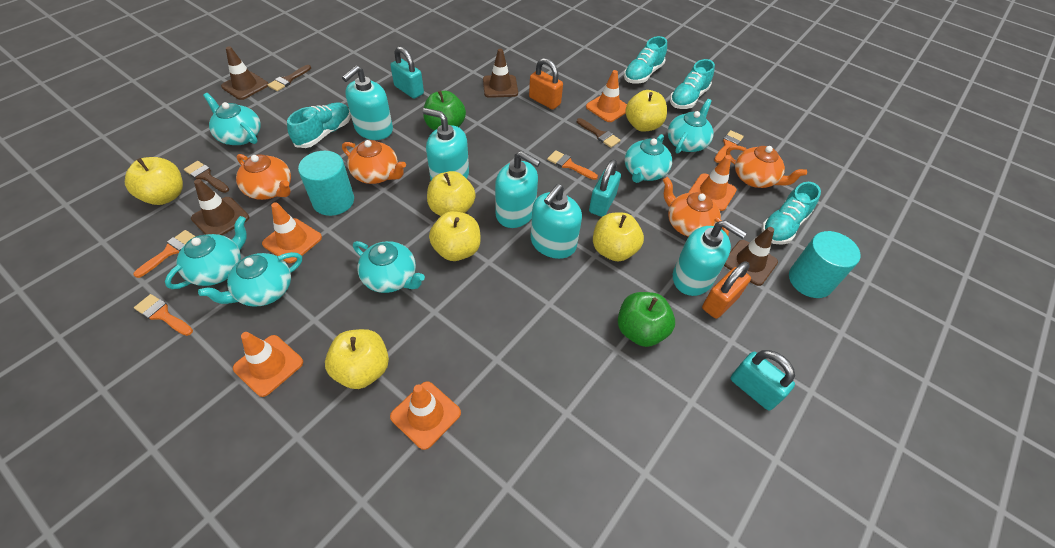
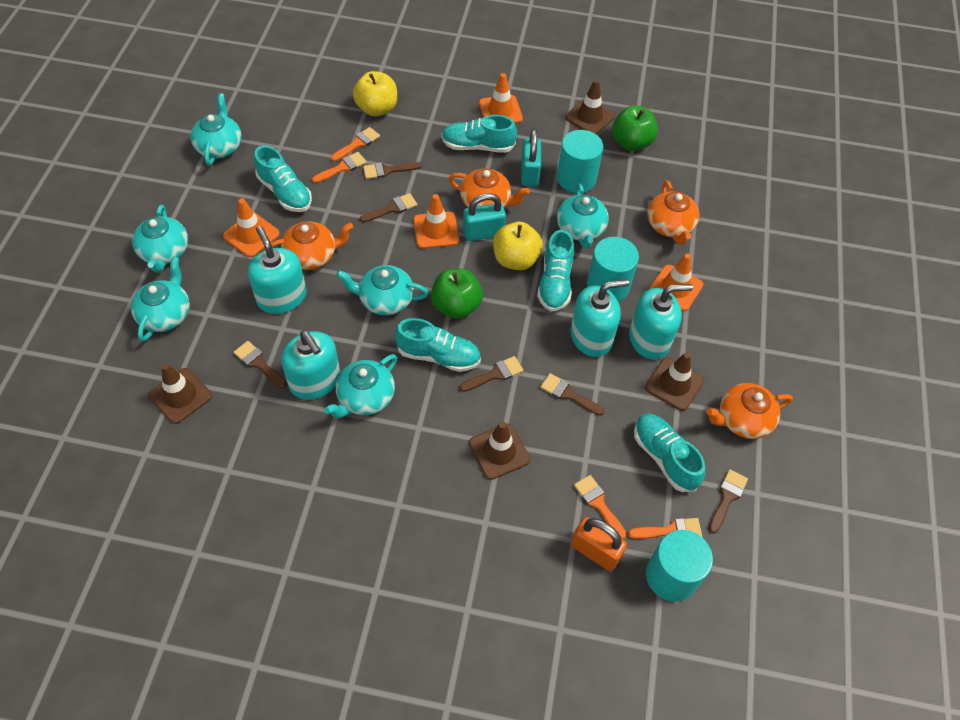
brown brush: 3 -> 6
orange padlock: 2 -> 1
orange traffic cone: 5 -> 4
turquoise cylinder: 2 -> 3
turquoise padlock: 3 -> 2
turquoise shoe: 4 -> 5
turquoise soap dispenser: 5 -> 4
yellow apple: 6 -> 2

